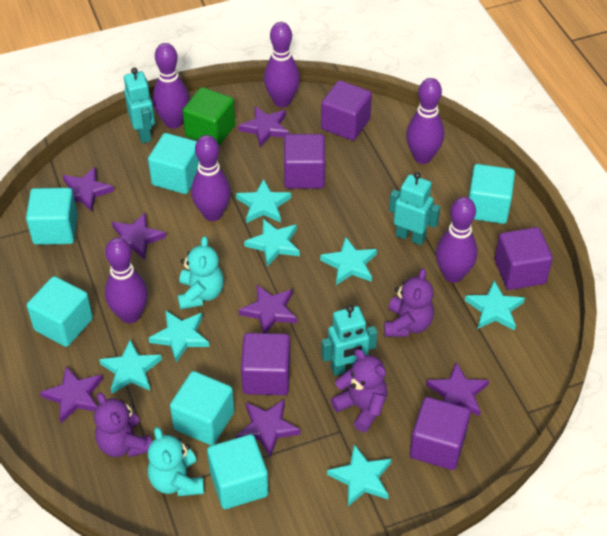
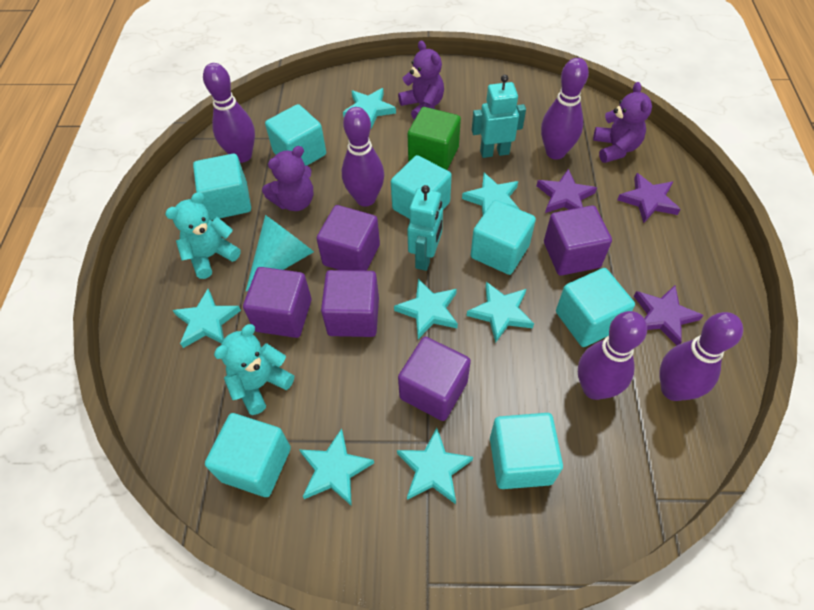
purple bowling pin: 6 -> 5
purple star: 7 -> 3
turquoise cone: 0 -> 1
turquoise cube: 6 -> 7
turquoise robot: 3 -> 2

